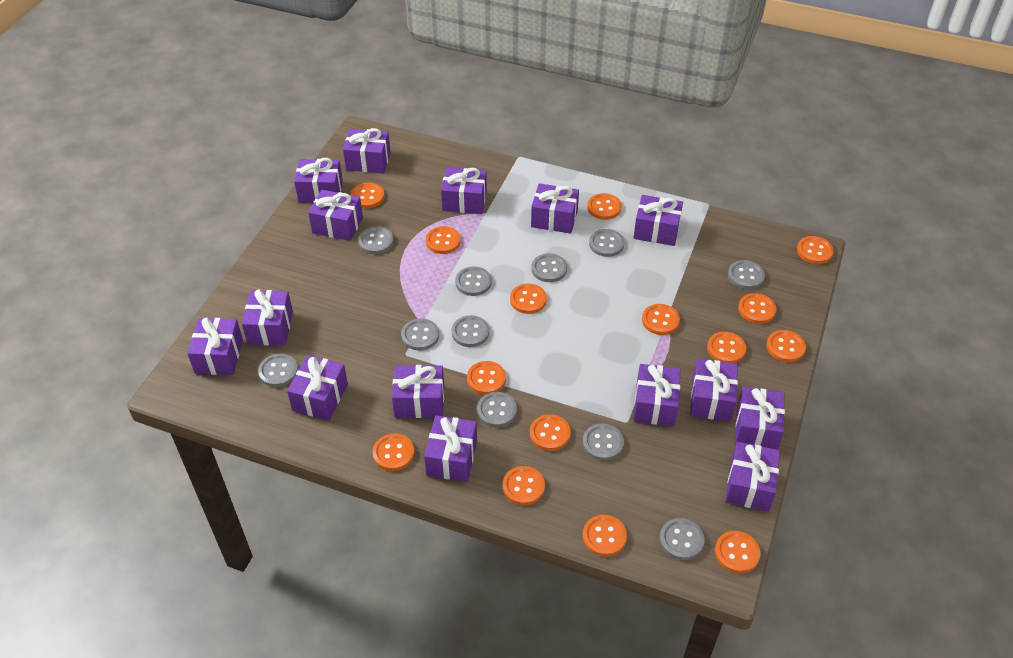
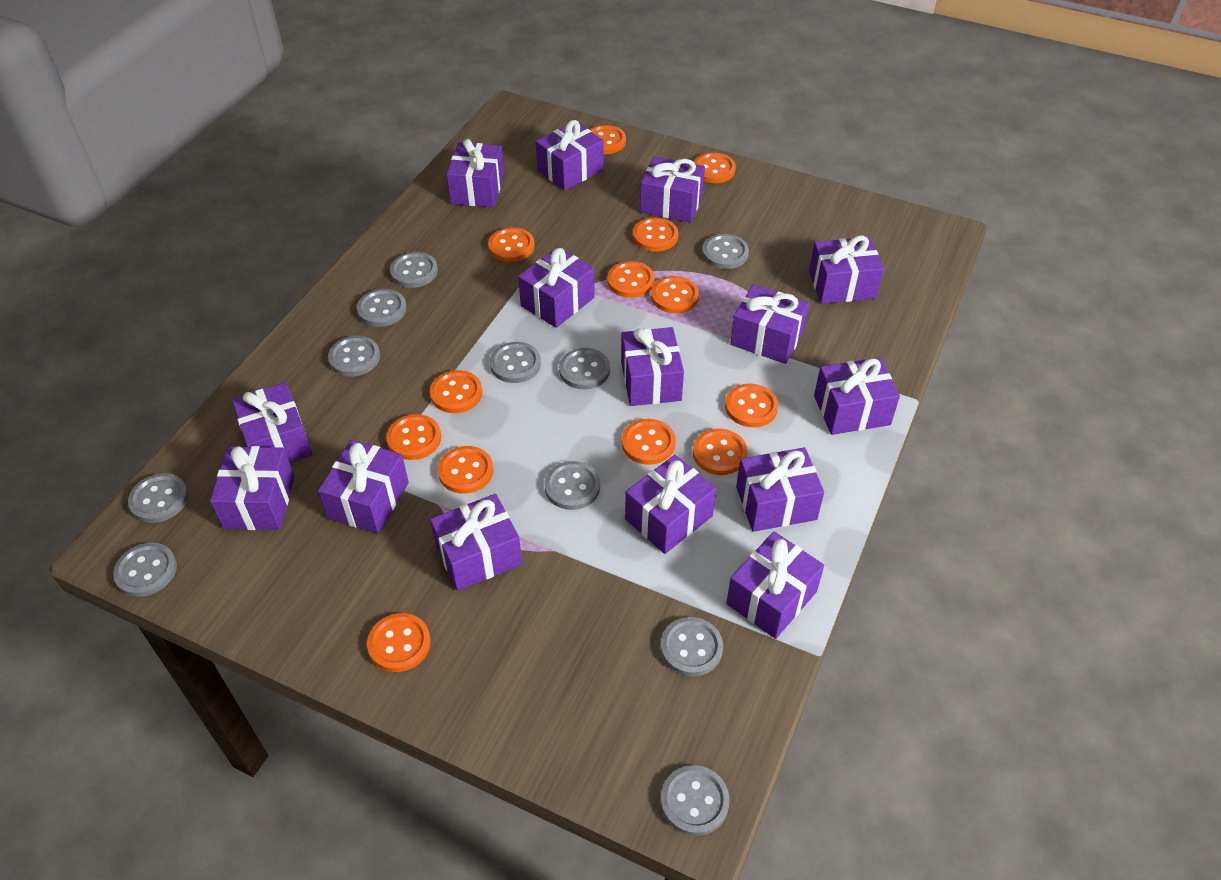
orange button: 15 -> 13

